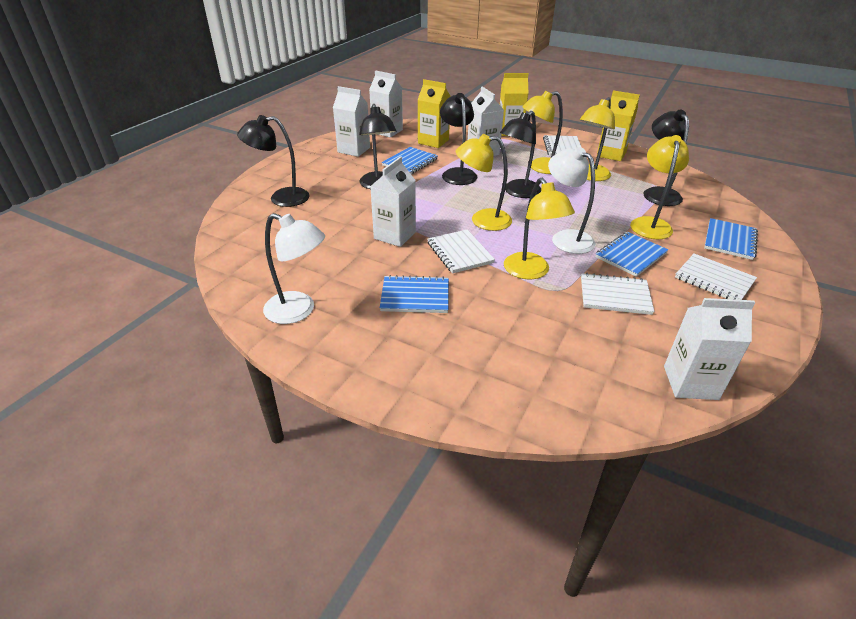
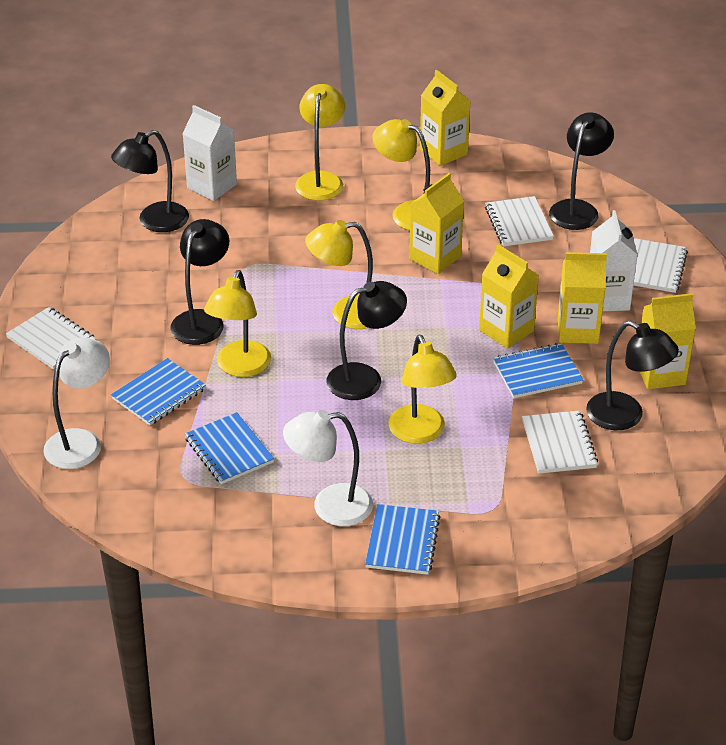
white carton: 5 -> 2
yellow carton: 3 -> 5

